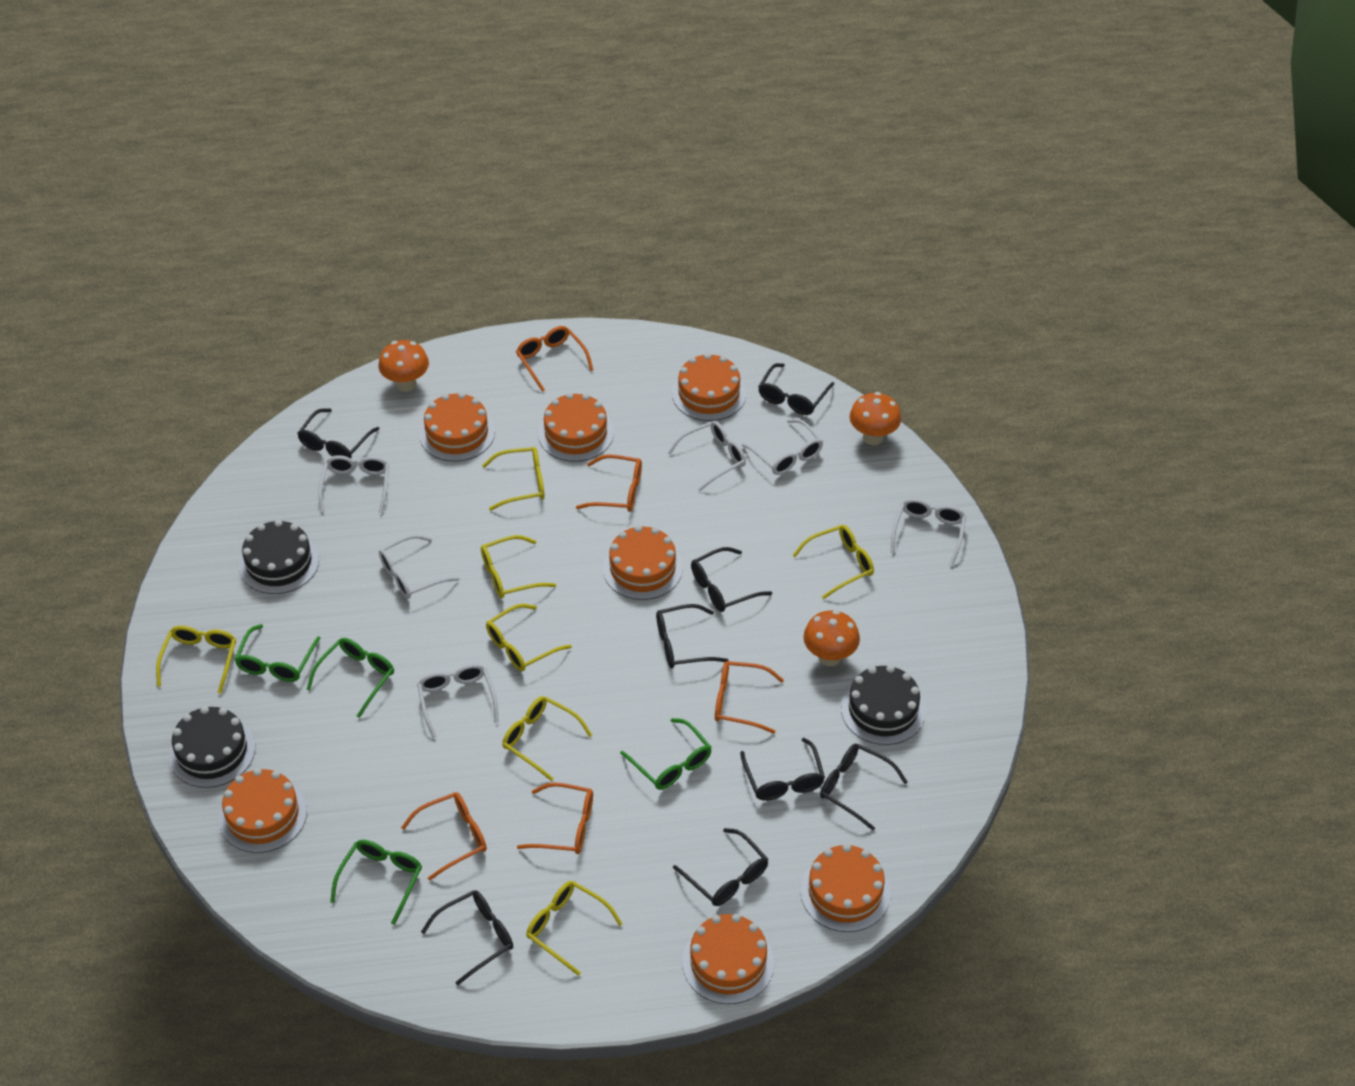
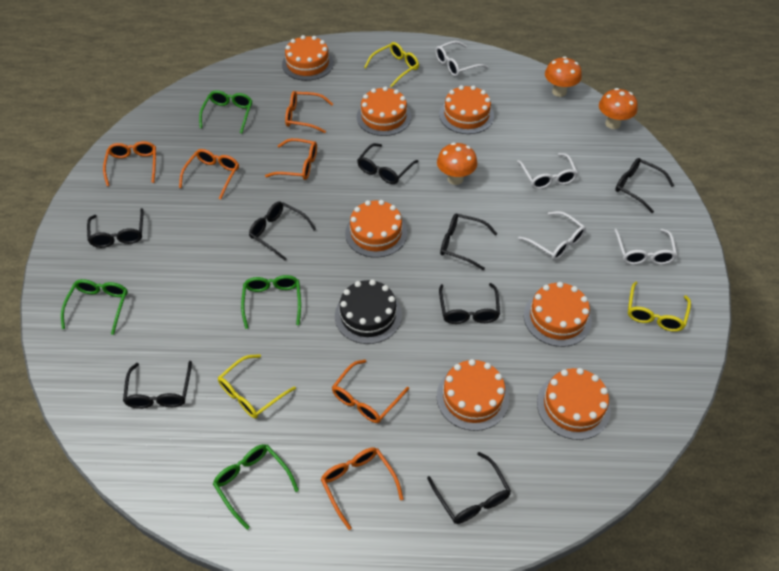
black cake: 3 -> 1
orange glasses: 5 -> 6
white glasses: 6 -> 4
yellow glasses: 7 -> 3

